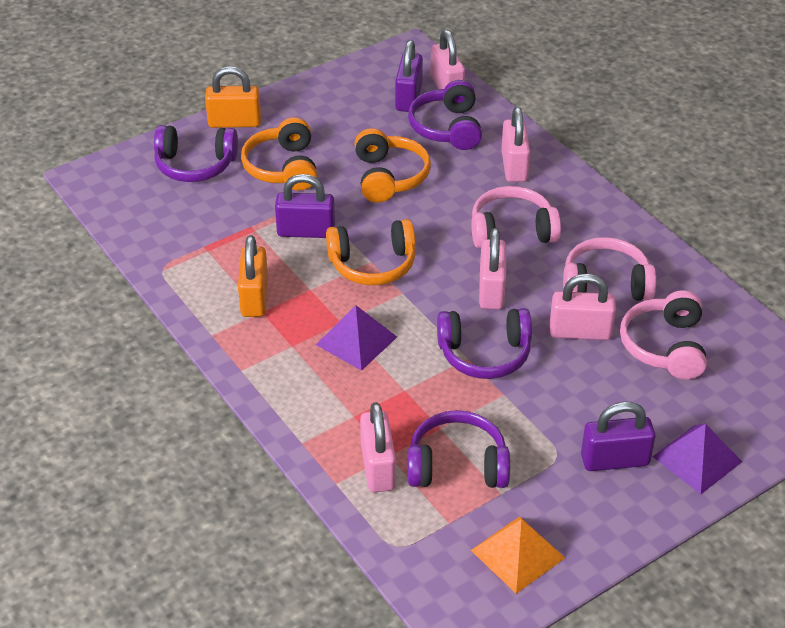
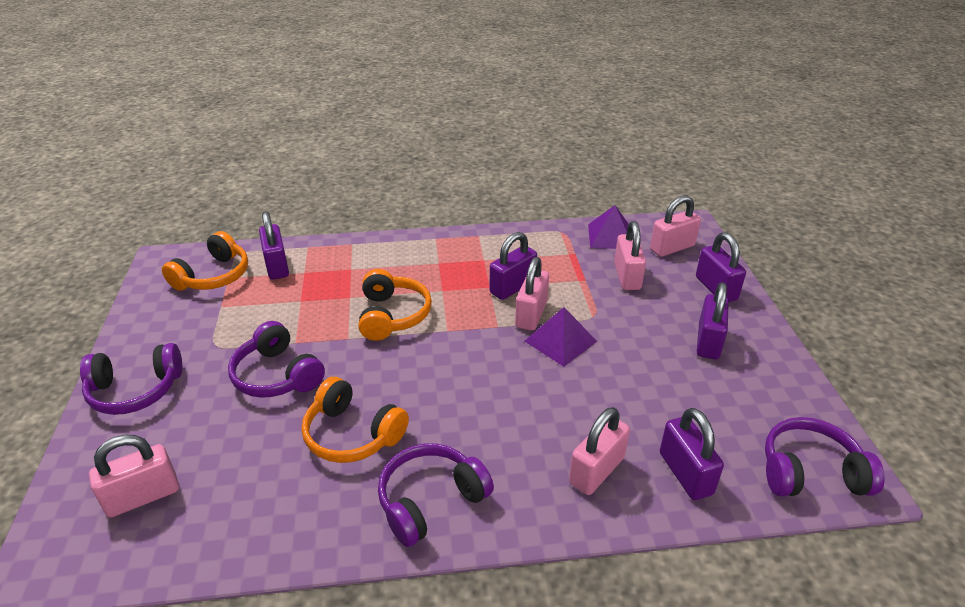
orange padlock: 2 -> 0
orange pyramid: 1 -> 0
pink headphones: 3 -> 0
purple padlock: 3 -> 5

